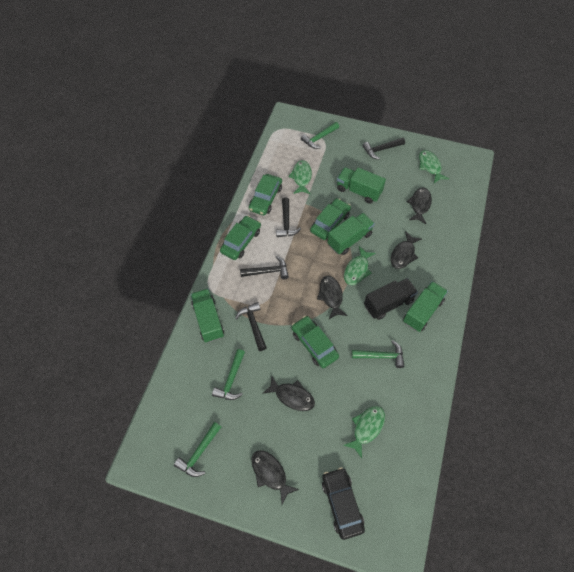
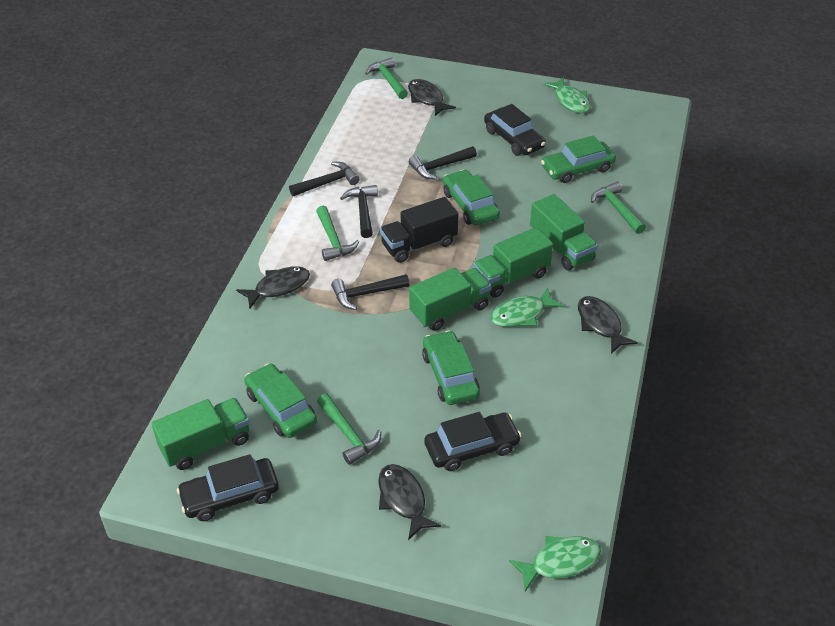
black car: 1 -> 3
black fish: 5 -> 4
green fish: 4 -> 3

